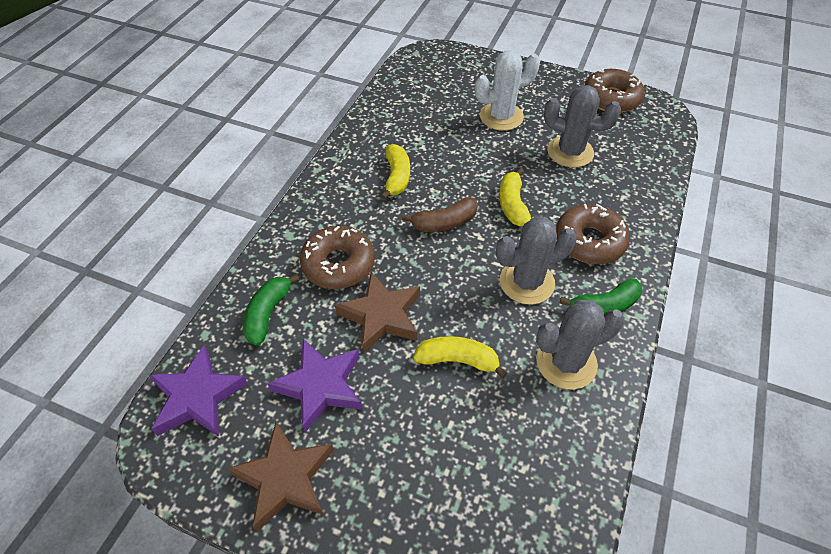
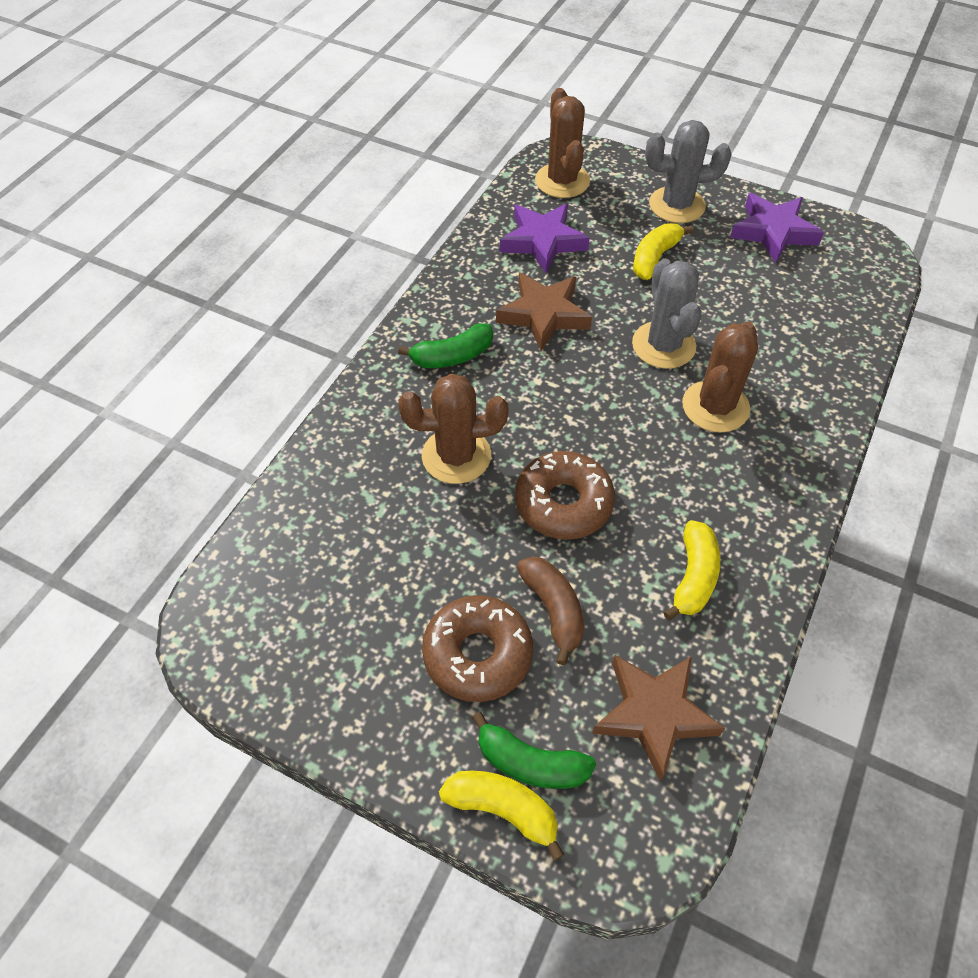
brown cactus: 0 -> 3
brown donut: 3 -> 2
grey cactus: 3 -> 2
white cactus: 1 -> 0

